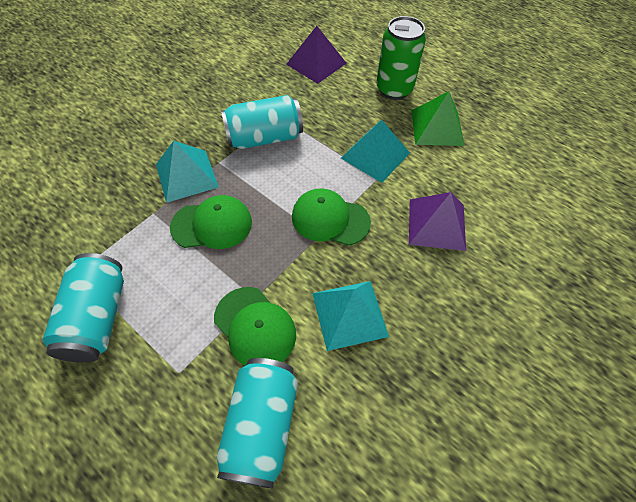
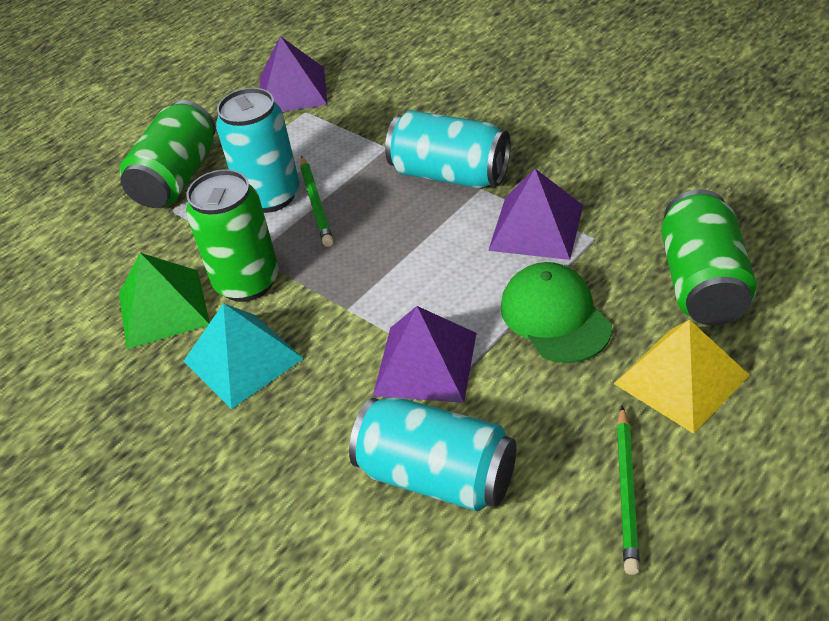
green can: 1 -> 3
green cap: 3 -> 1
green pencil: 0 -> 2
purple pyramid: 2 -> 3
turquoise pyramid: 3 -> 1
yellow pyramid: 0 -> 1

